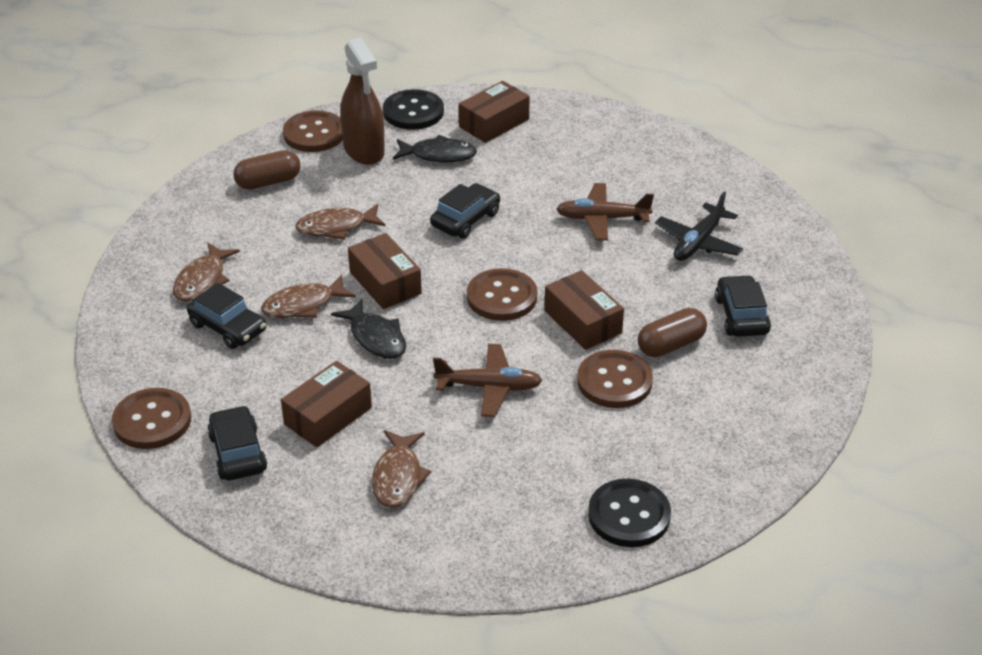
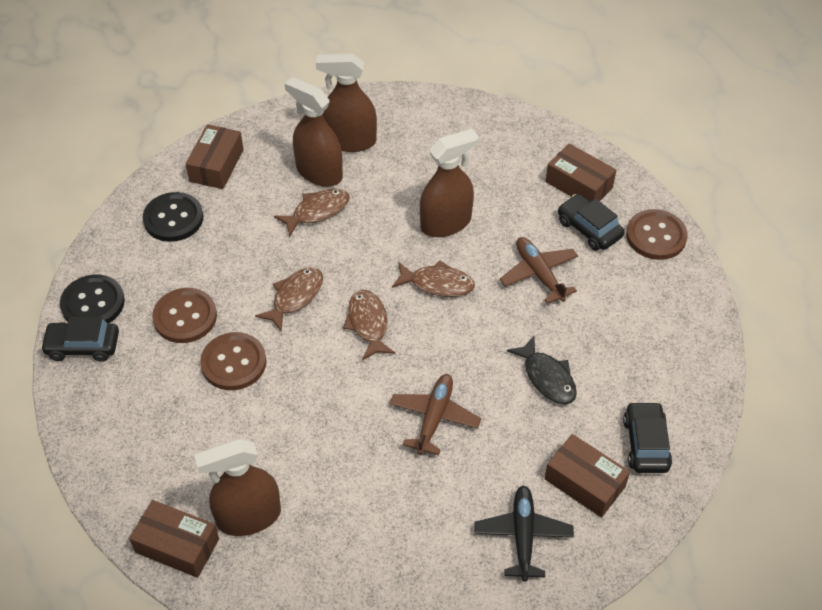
black car: 4 -> 3
black fish: 2 -> 1
brown button: 4 -> 3
brown capsule: 2 -> 0
brown spray bottle: 1 -> 4

